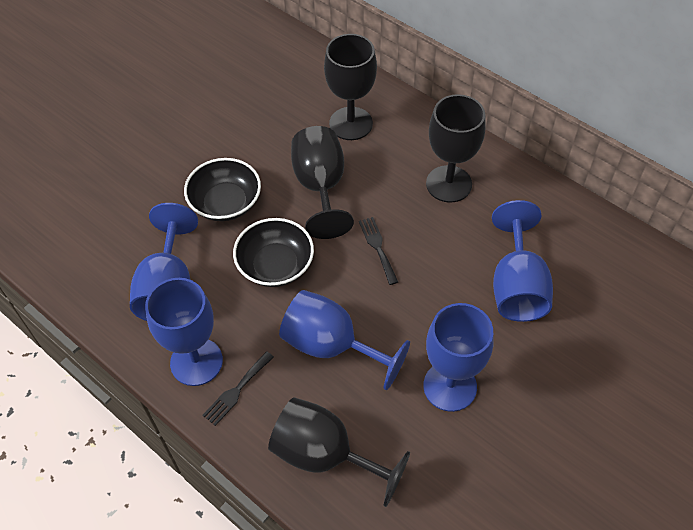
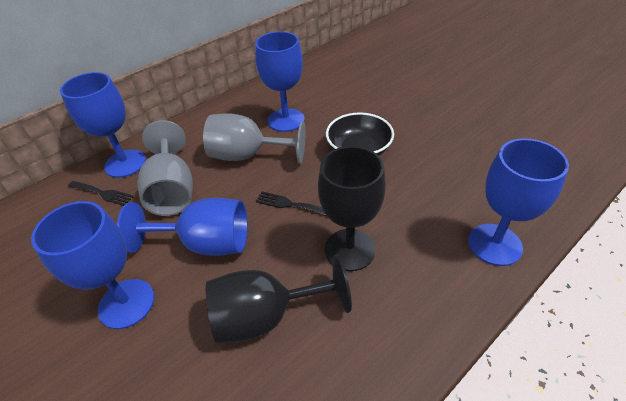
black bowl: 2 -> 1
black goblet: 4 -> 2
grey goblet: 0 -> 2

